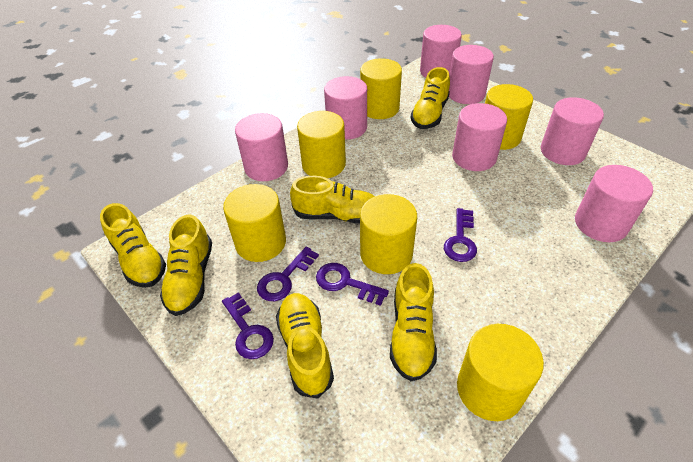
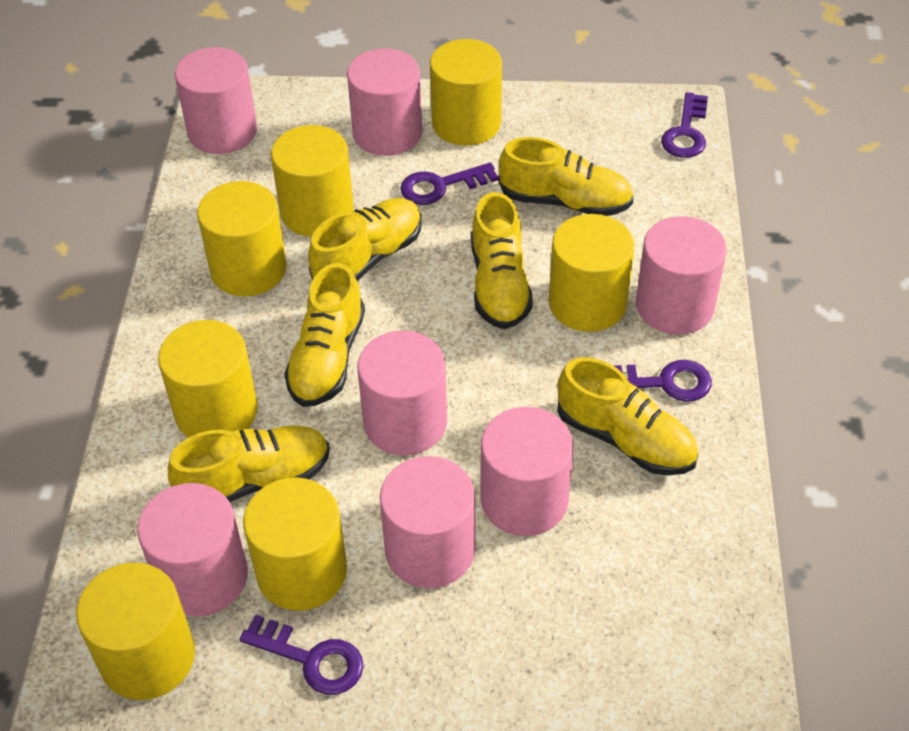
yellow cylinder: 6 -> 7

